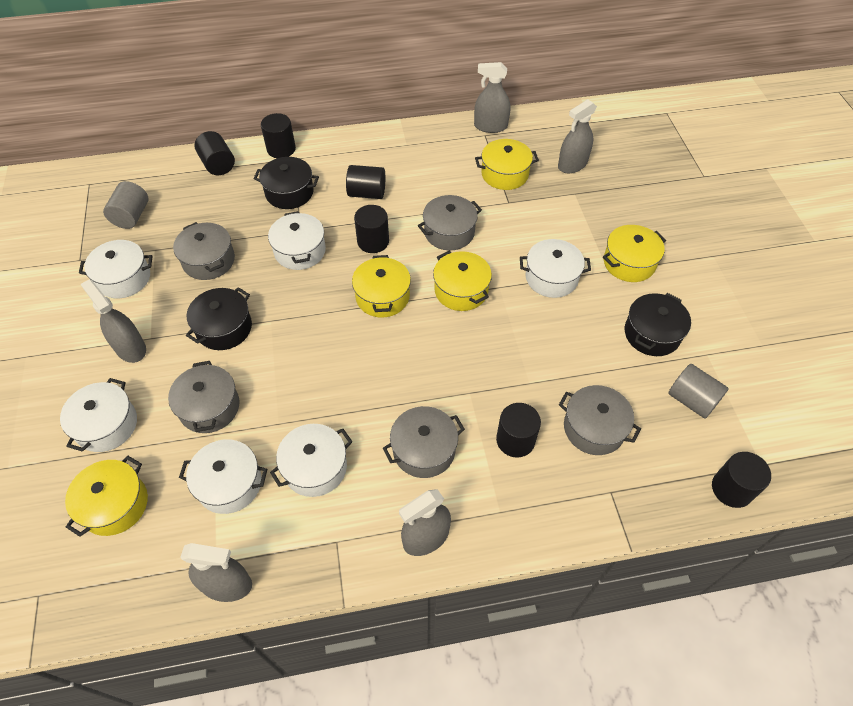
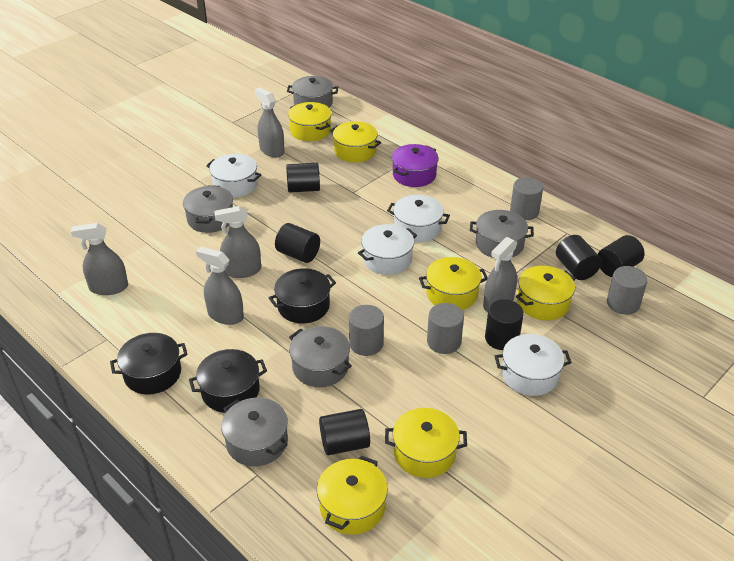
grey cylinder: 2 -> 4
purple pot: 0 -> 1
white pot: 6 -> 4
yellow pot: 5 -> 6

